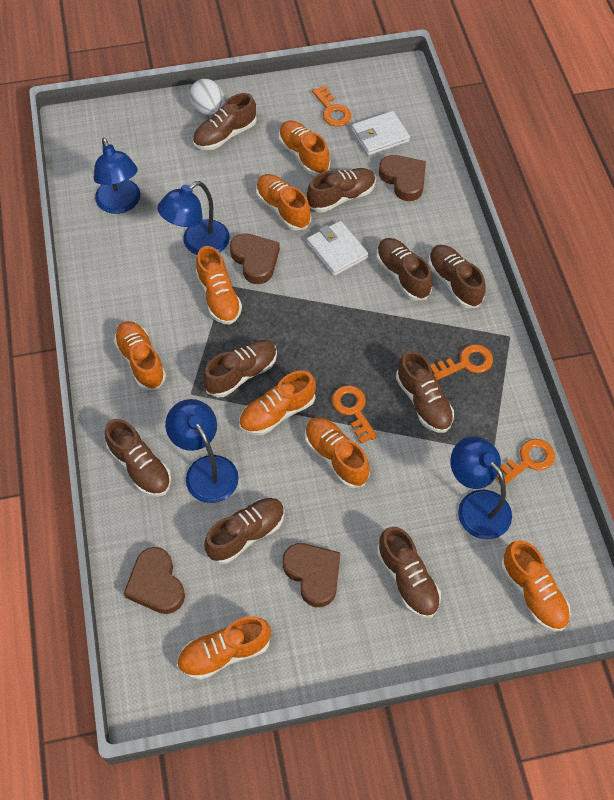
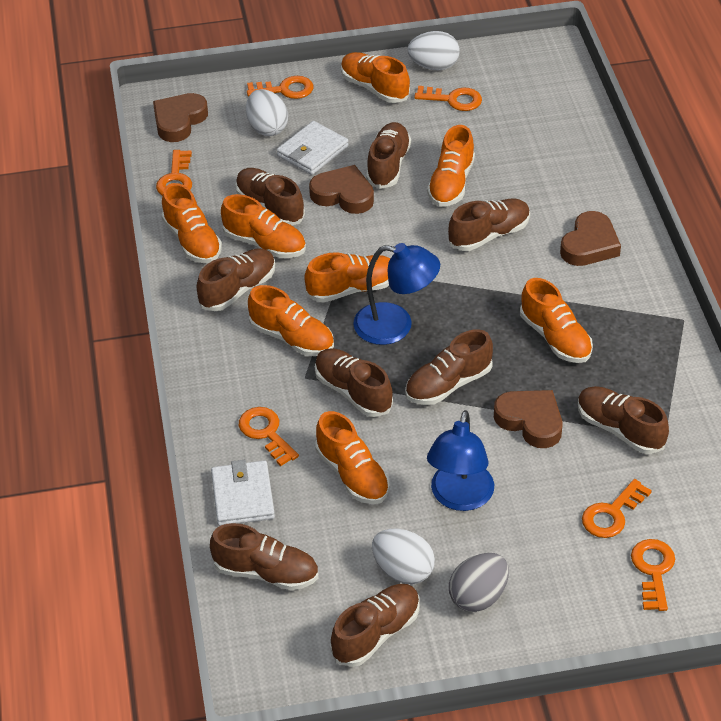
blue lamp: 4 -> 2
grey egg: 0 -> 1
orange key: 4 -> 6
white egg: 1 -> 3

